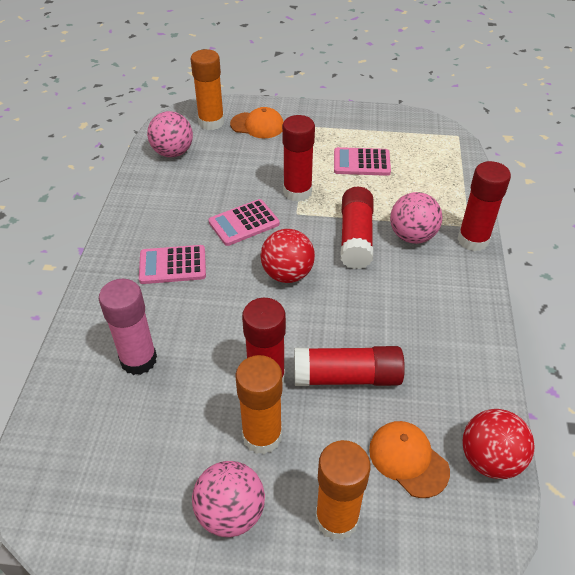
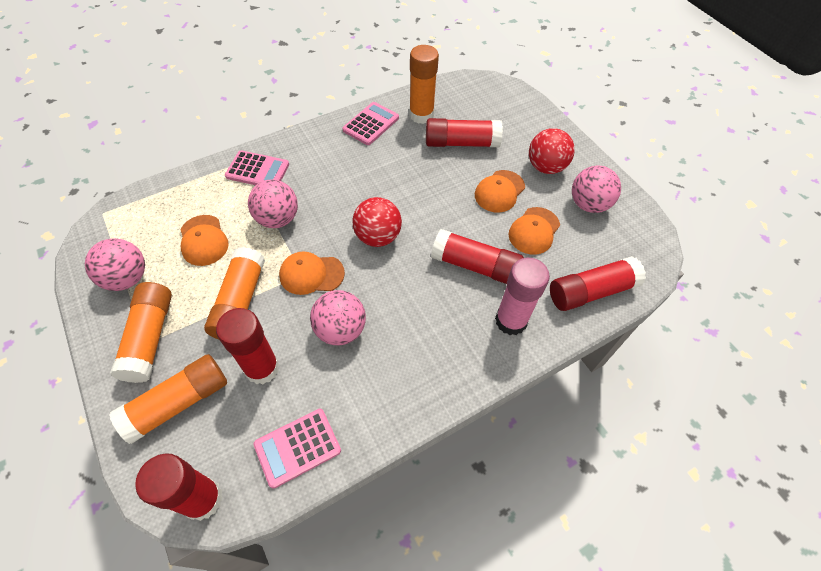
orange cap: 2 -> 4
orange glue stick: 3 -> 4
pink ball: 3 -> 4

